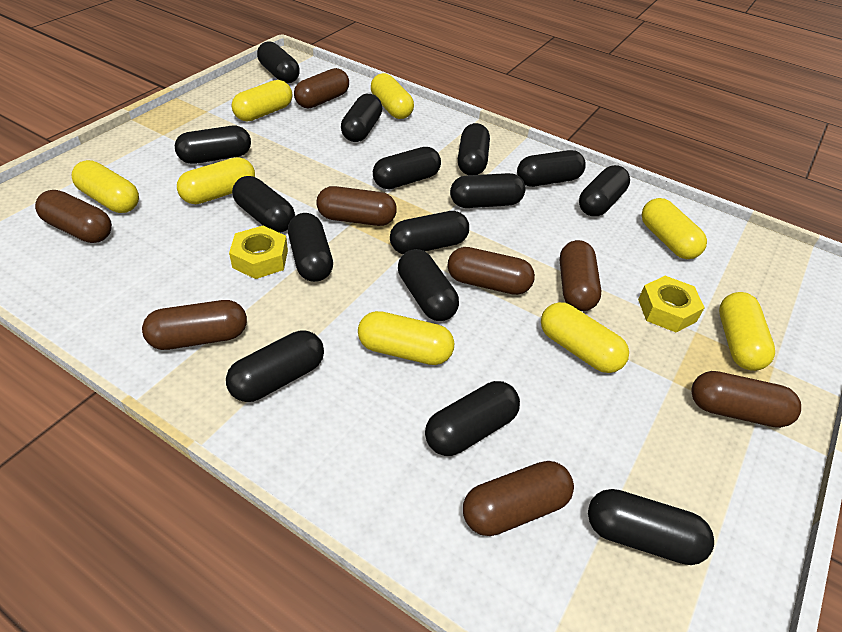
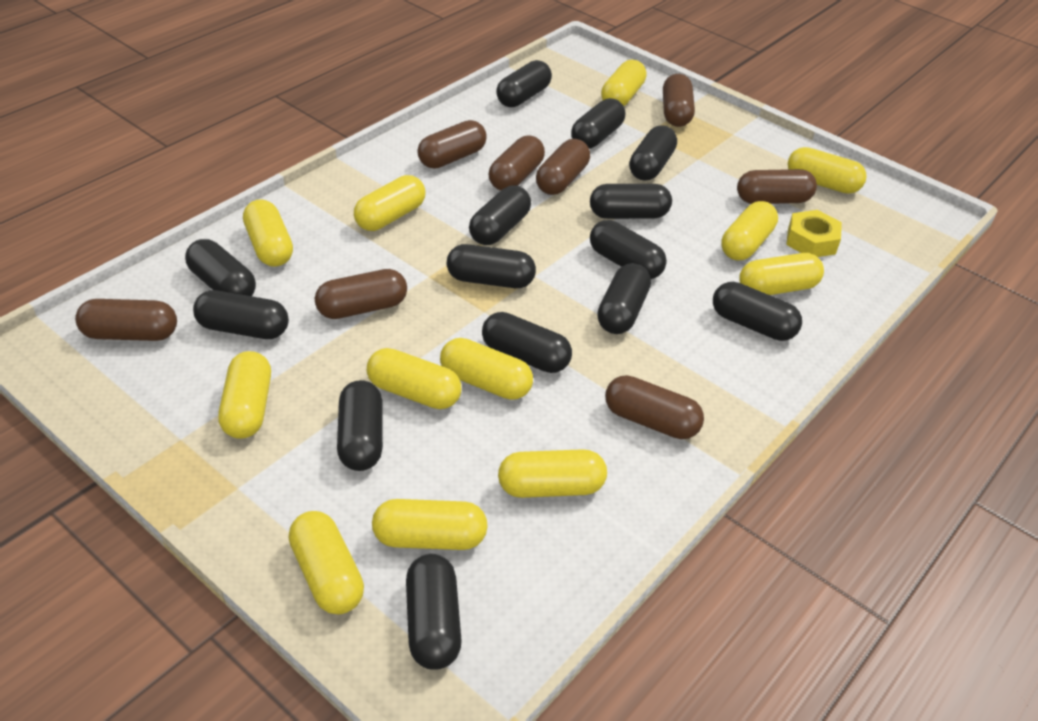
black capsule: 15 -> 14
yellow capsule: 8 -> 12
yellow nut: 2 -> 1

